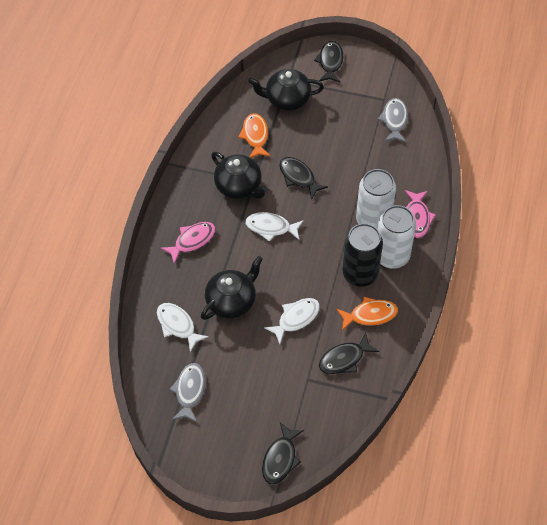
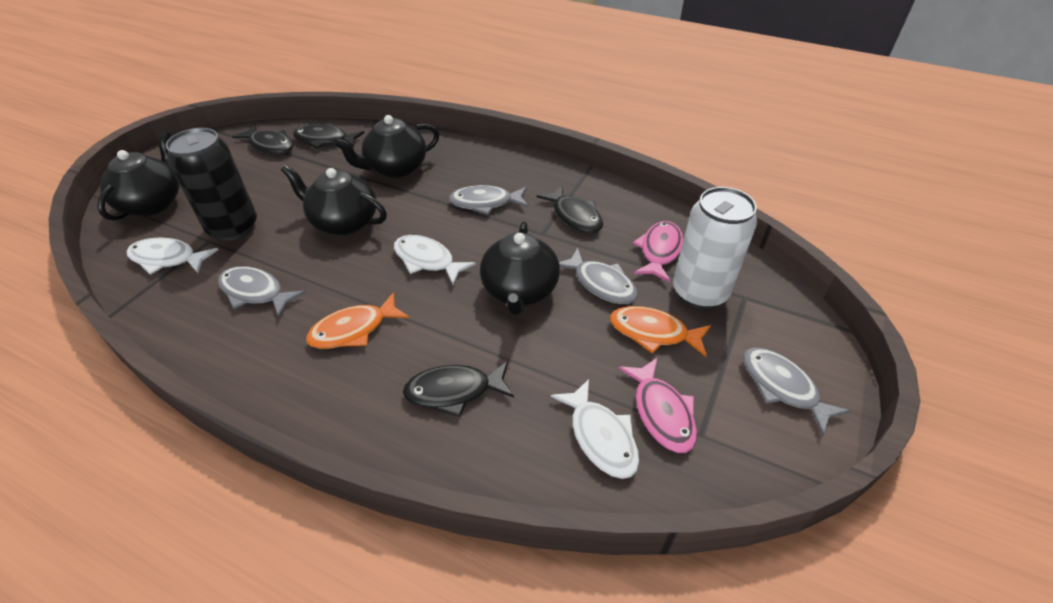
black teapot: 3 -> 4
grey fish: 2 -> 4
white can: 2 -> 1

